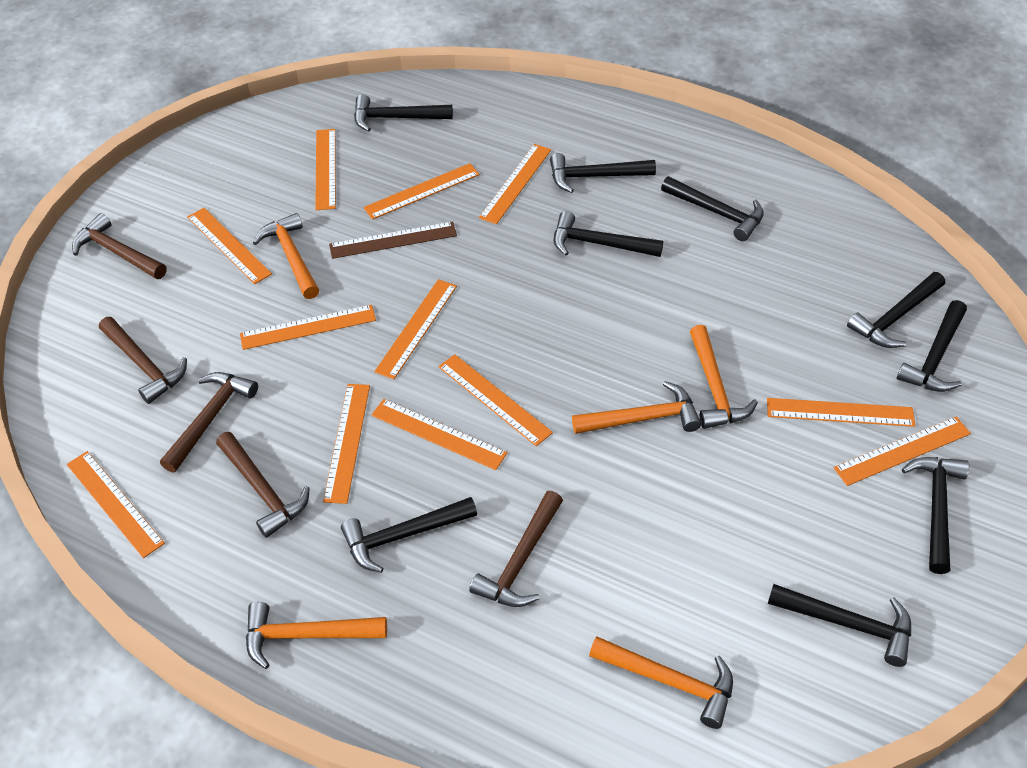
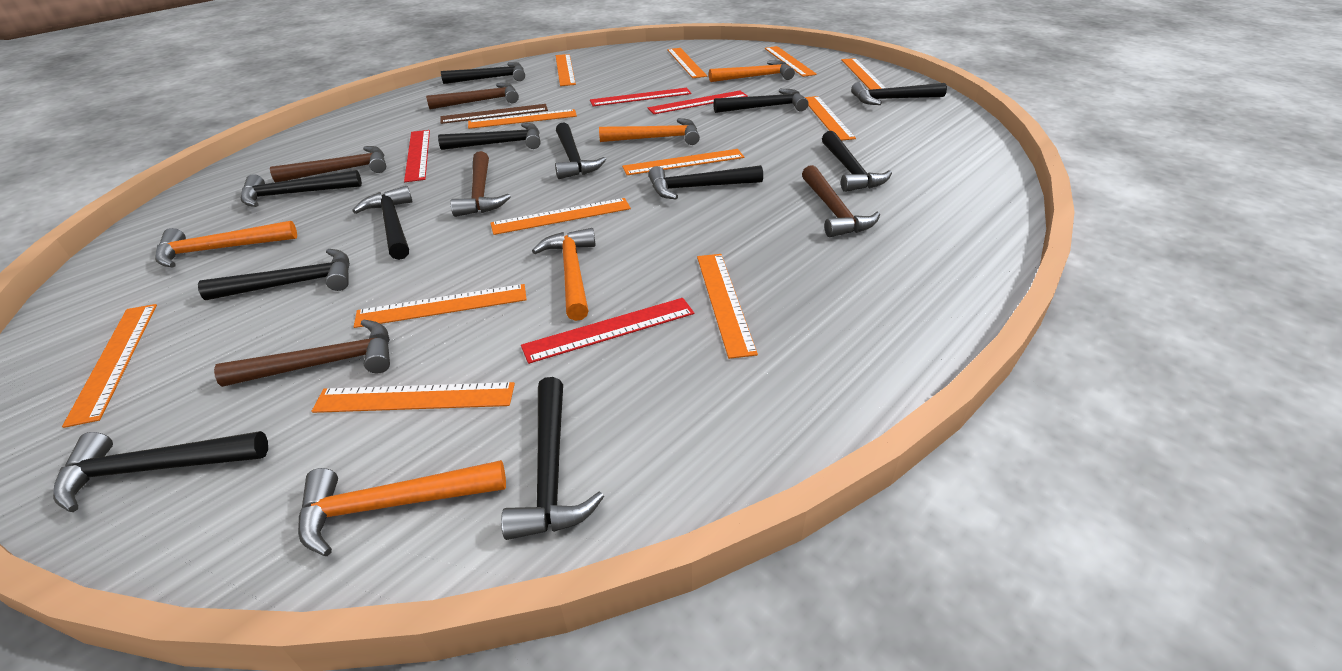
black hammer: 9 -> 12
red ruler: 0 -> 4

